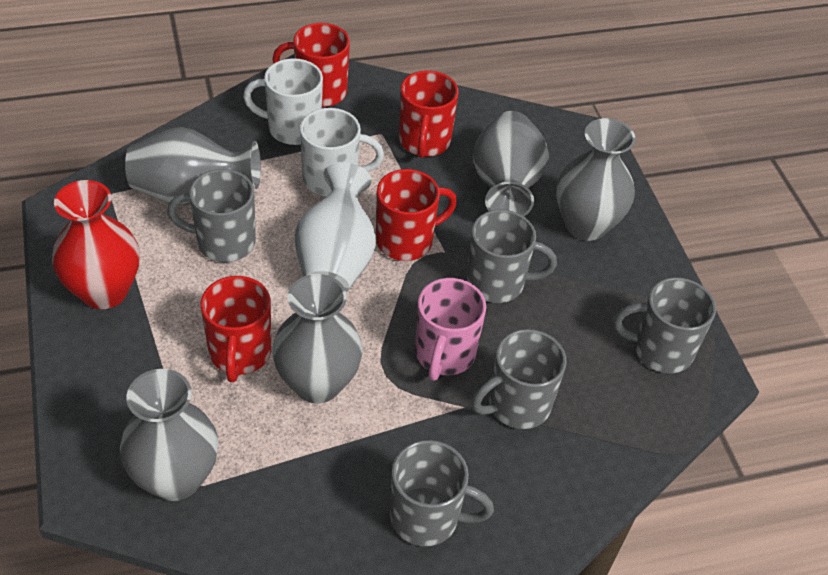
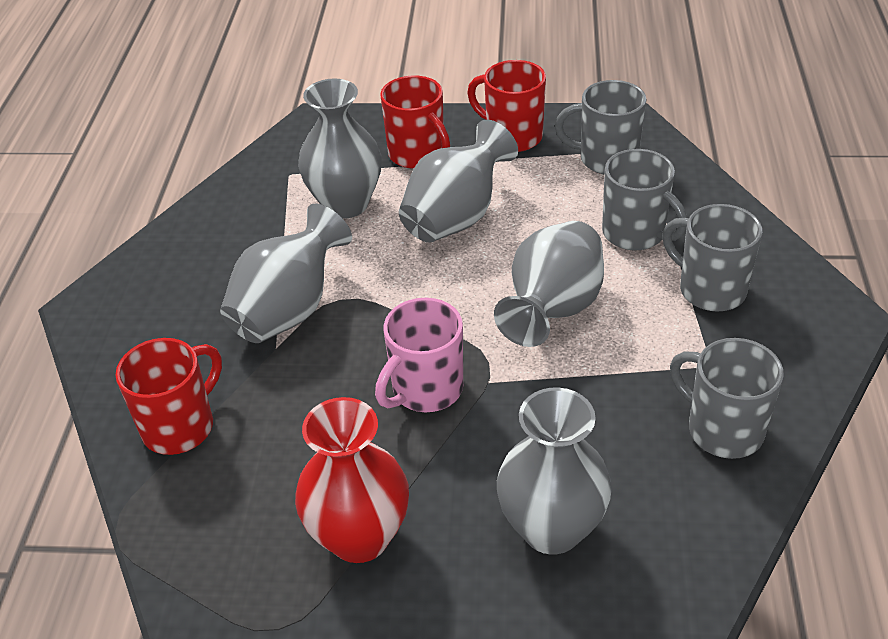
grey mug: 5 -> 4
red mug: 4 -> 3
white mug: 2 -> 0
white vase: 1 -> 0

